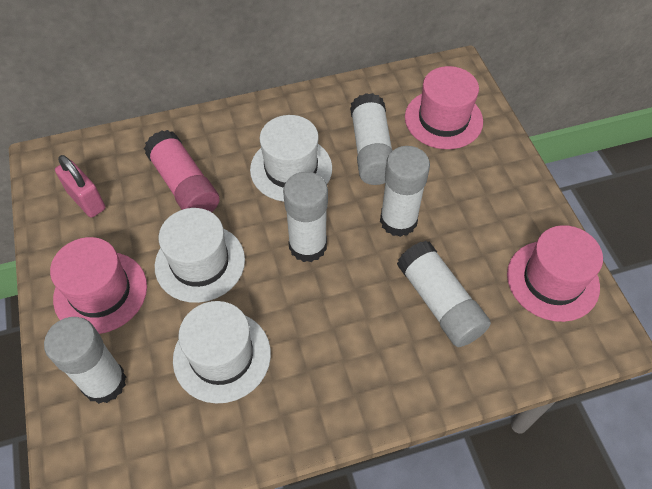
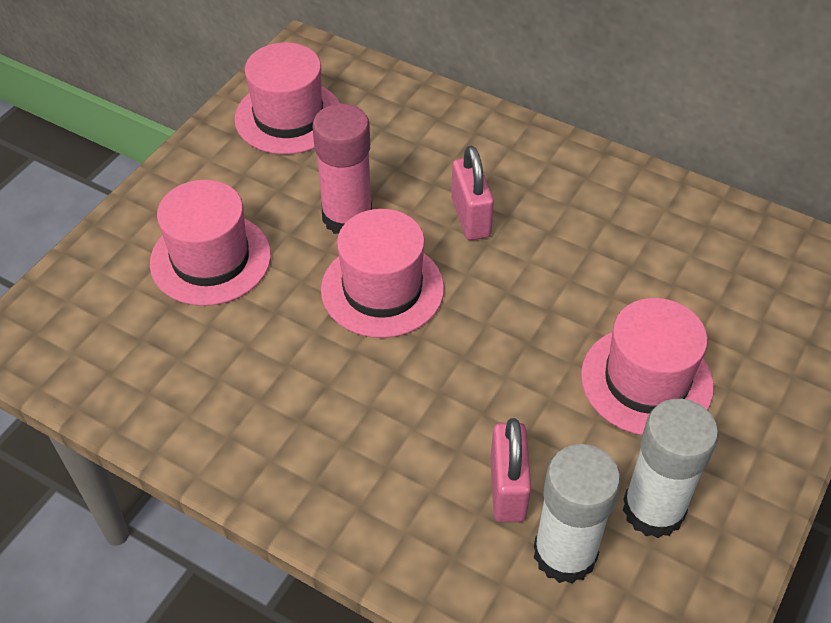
pink hat: 3 -> 4
pink padlock: 1 -> 2
white glue stick: 5 -> 2
white hat: 3 -> 0

